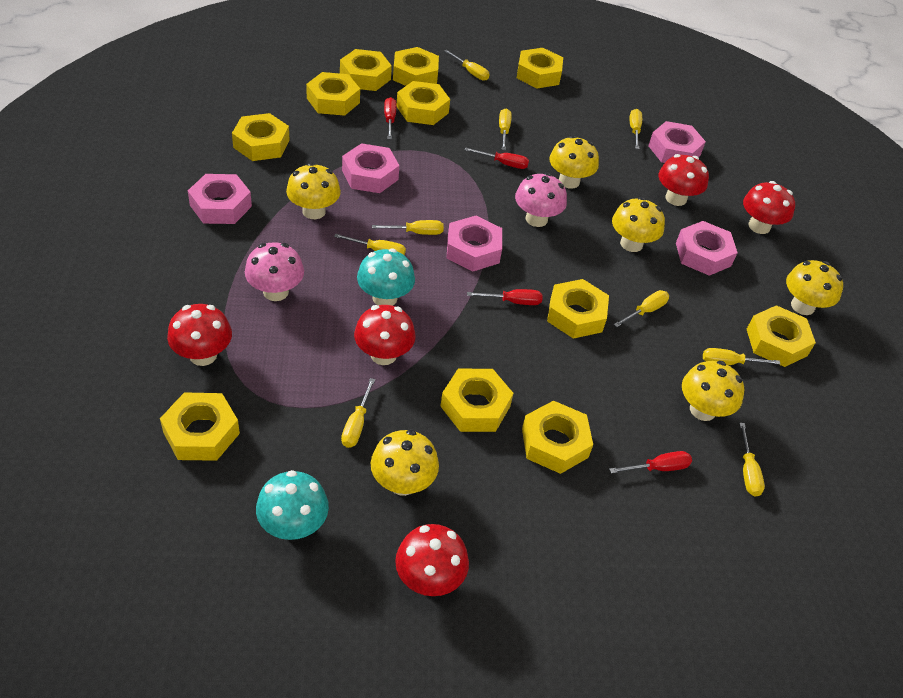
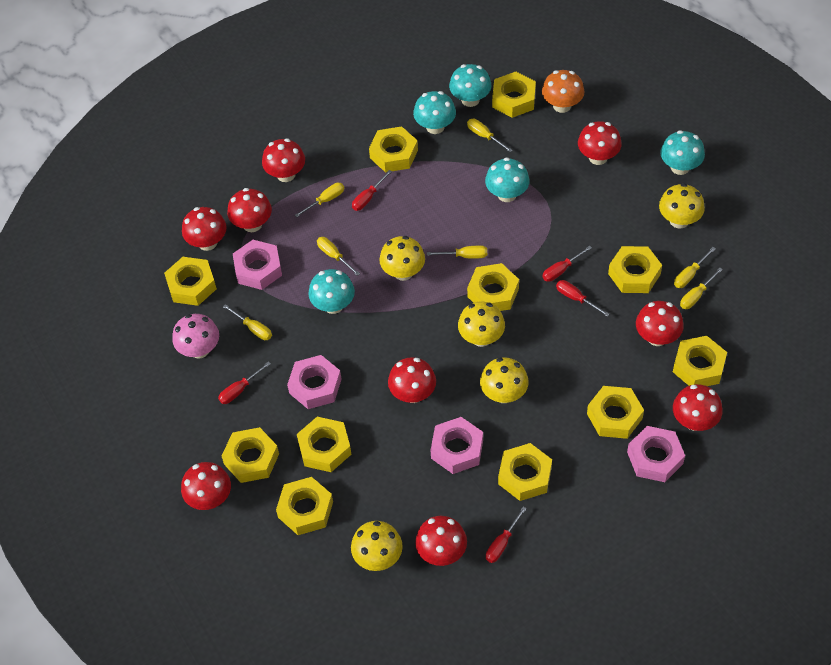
orange mushroom: 0 -> 1
pink mushroom: 2 -> 1
pink nut: 5 -> 4
red mushroom: 5 -> 9
red screwdriver: 4 -> 5
turquoise mushroom: 2 -> 5
yellow mushroom: 6 -> 5
yellow screwdriver: 9 -> 7

